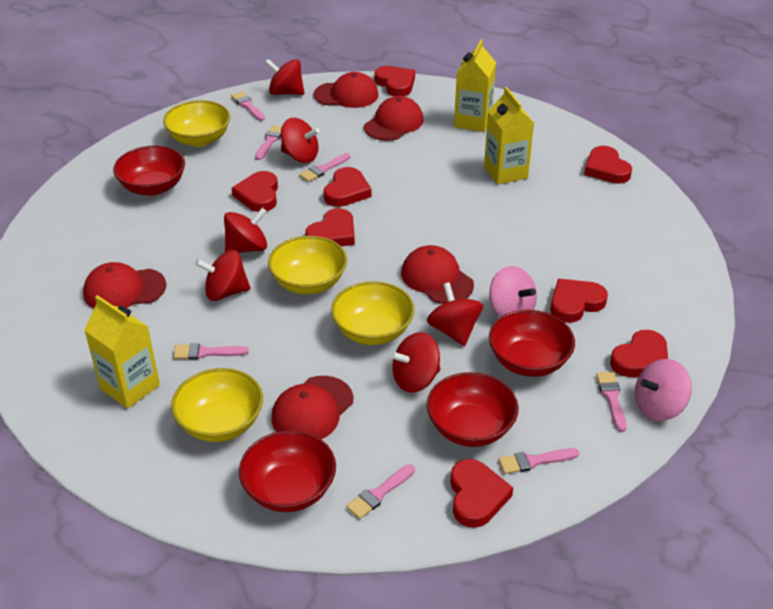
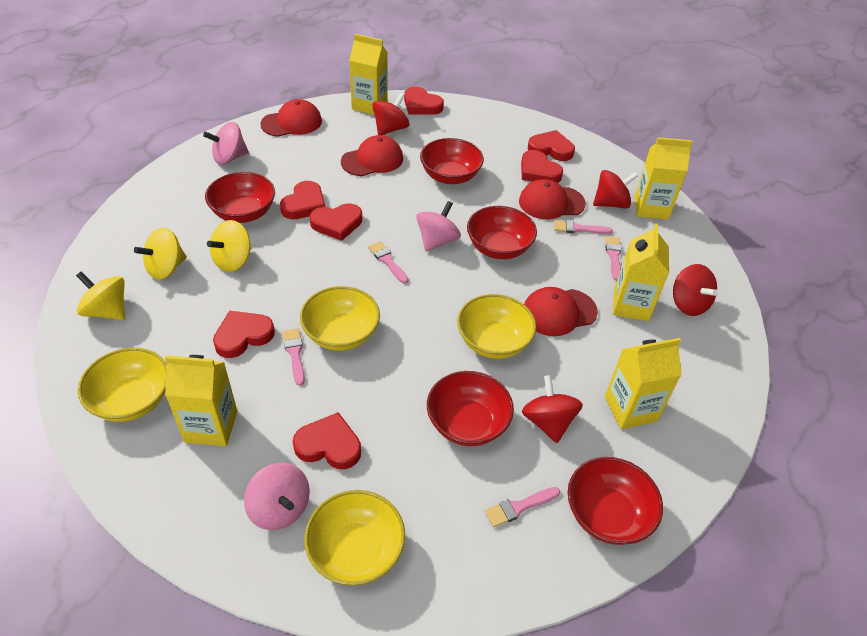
pink brush: 7 -> 5
pink spinning top: 2 -> 3
red bowl: 4 -> 5
red cap: 5 -> 4
red heart: 8 -> 7
red spinning top: 6 -> 4
yellow carton: 3 -> 5
yellow spinning top: 0 -> 3

